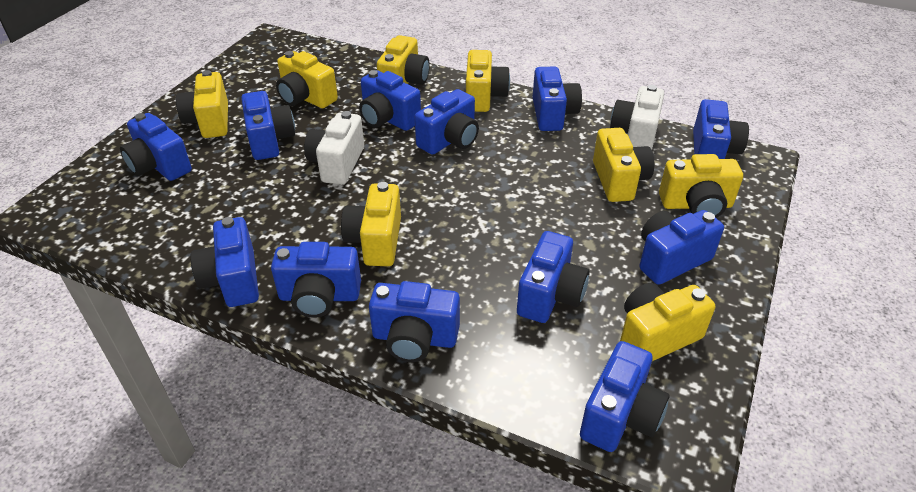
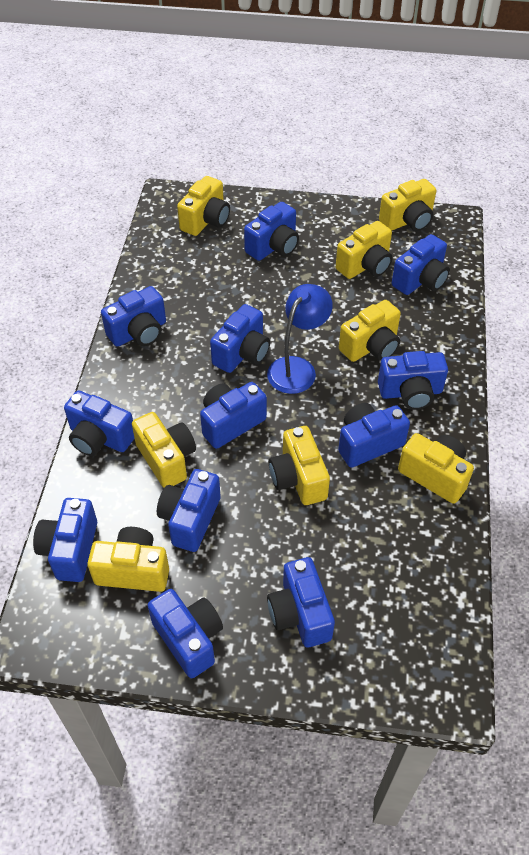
blue lamp: 0 -> 1
white camera: 2 -> 0

